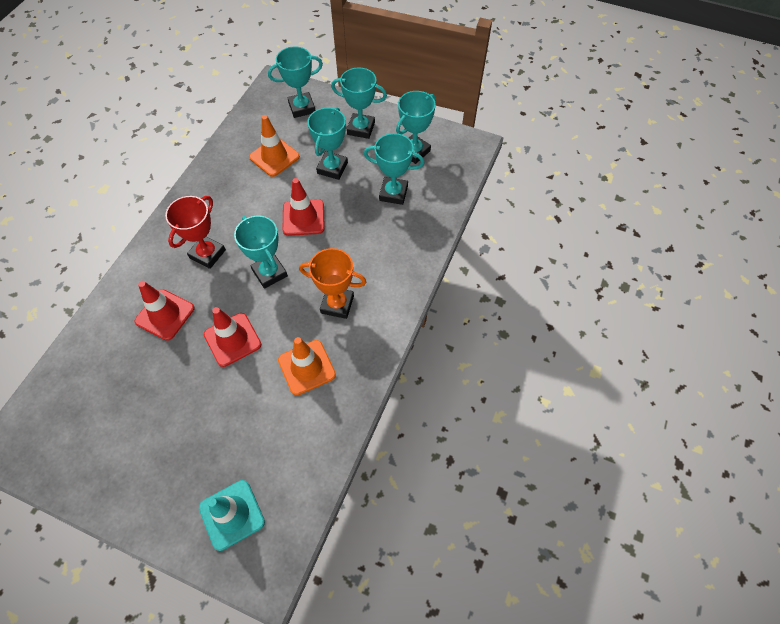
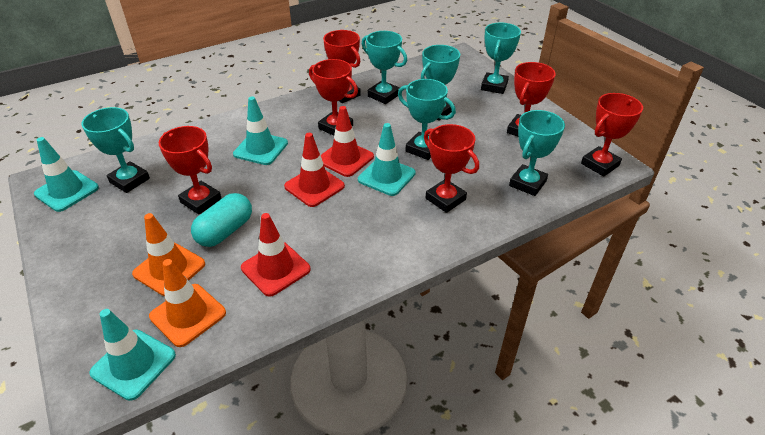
orange trophy: 1 -> 0
red trophy: 1 -> 6
turquoise capsule: 0 -> 1
turquoise traffic cone: 1 -> 4

